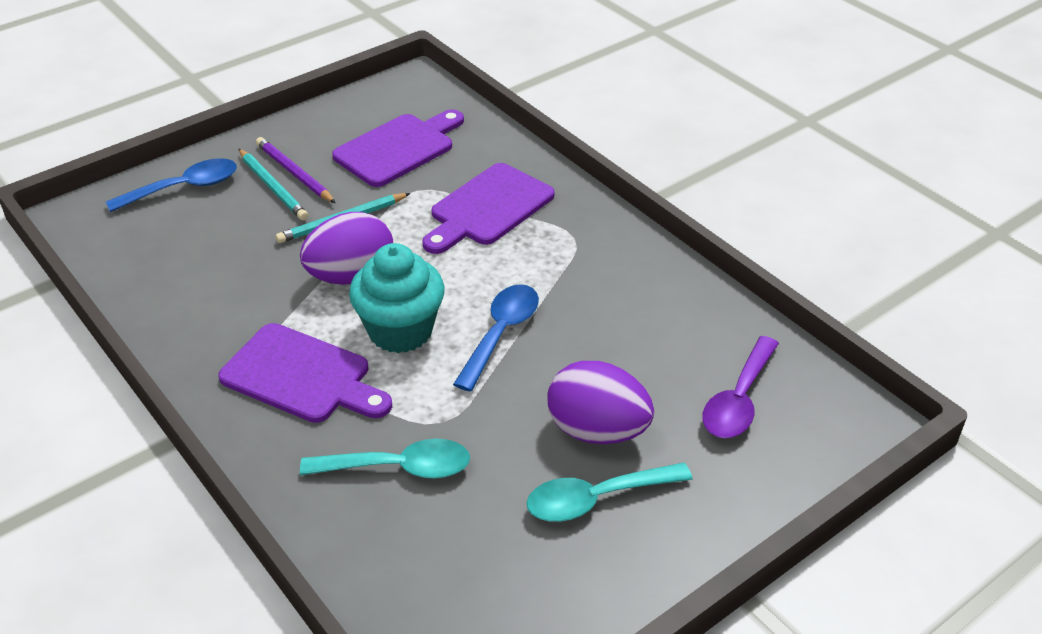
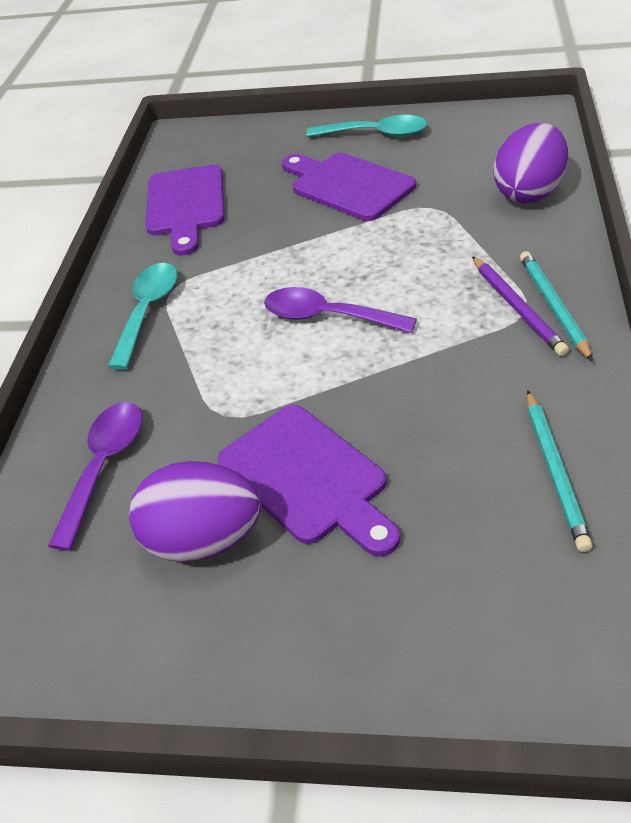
blue spoon: 2 -> 0
purple spoon: 1 -> 2
turquoise cupcake: 1 -> 0

